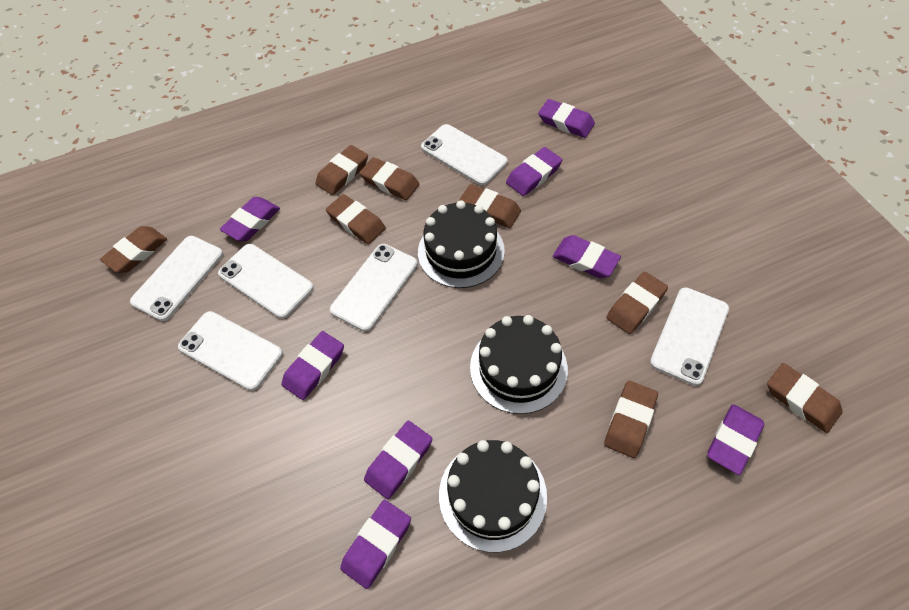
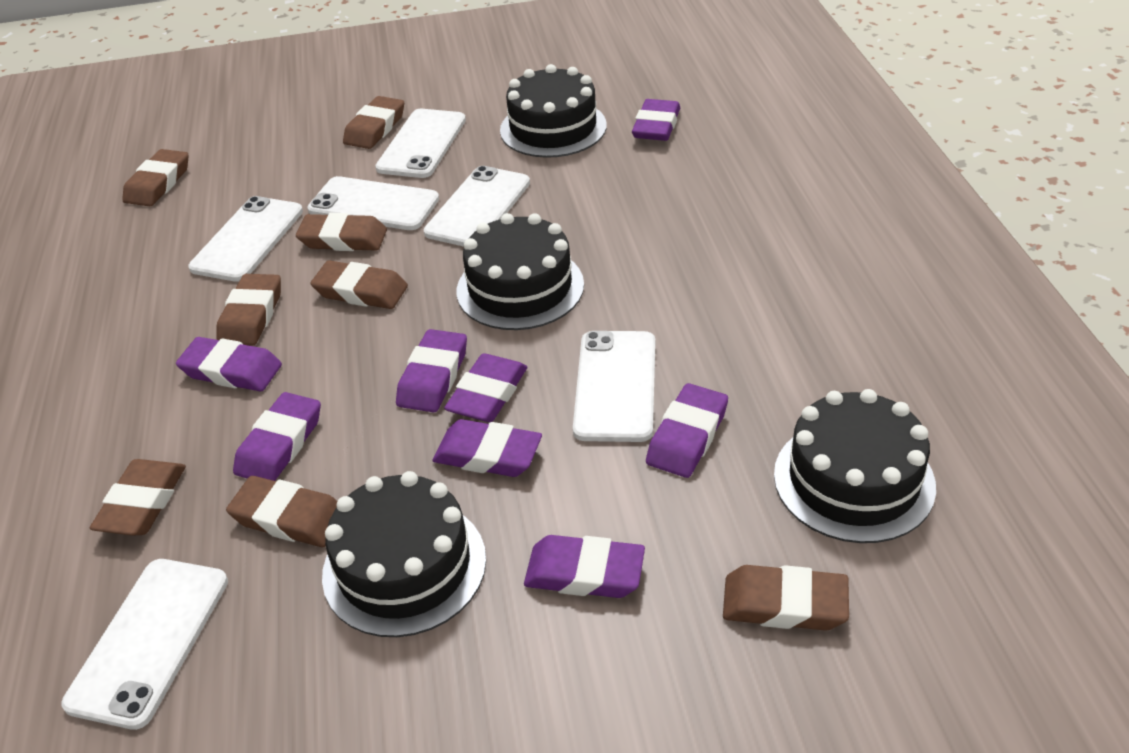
black cake: 3 -> 4

